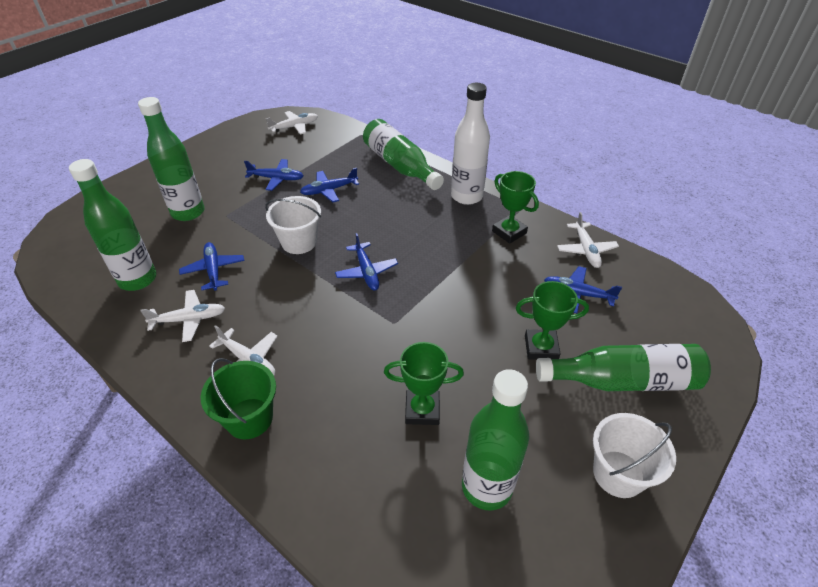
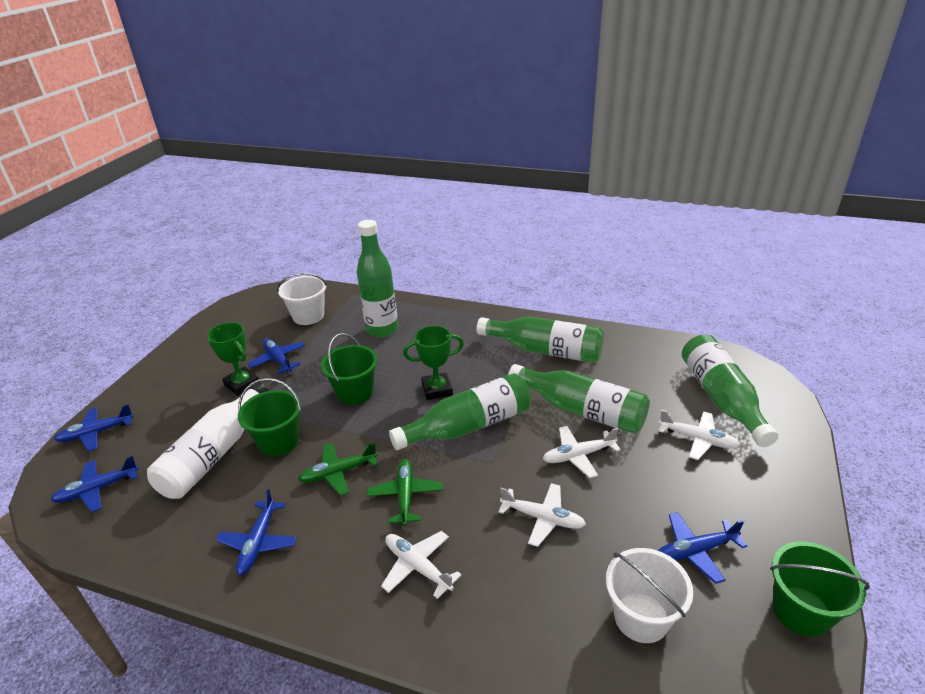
green bucket: 1 -> 3
green plane: 0 -> 2
green trophy: 3 -> 2

